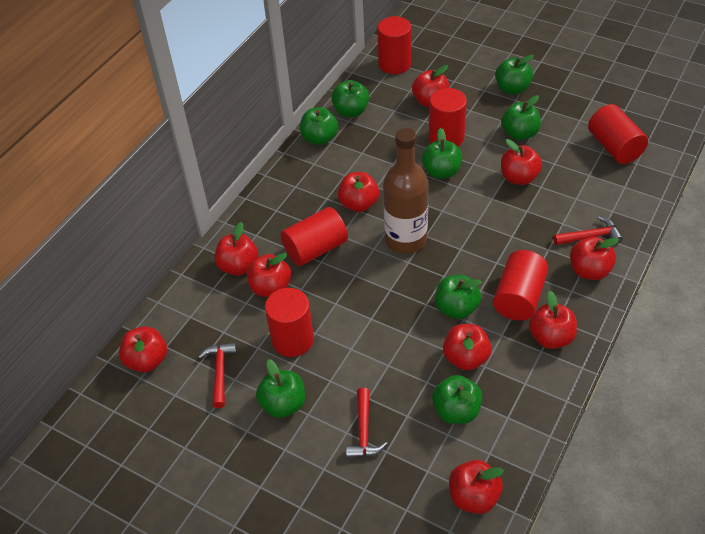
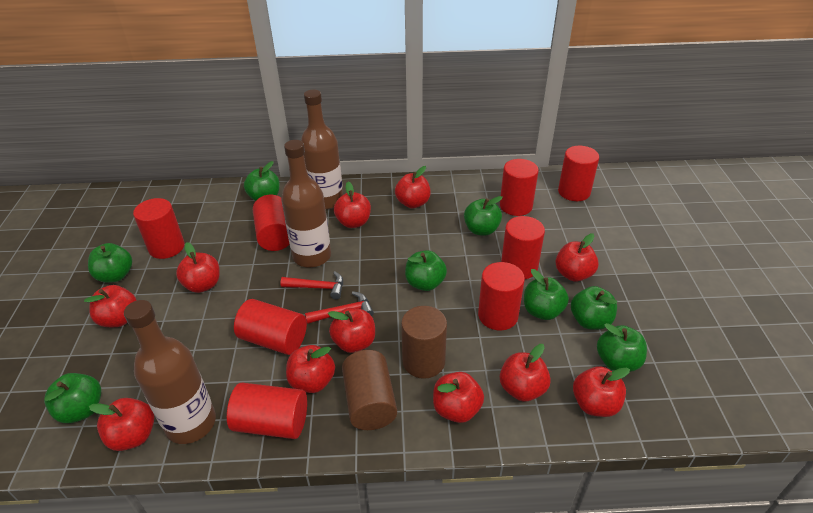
brown bottle: 1 -> 3
brown cylinder: 0 -> 2
red apple: 10 -> 11
red cylinder: 6 -> 8
red hammer: 3 -> 2

